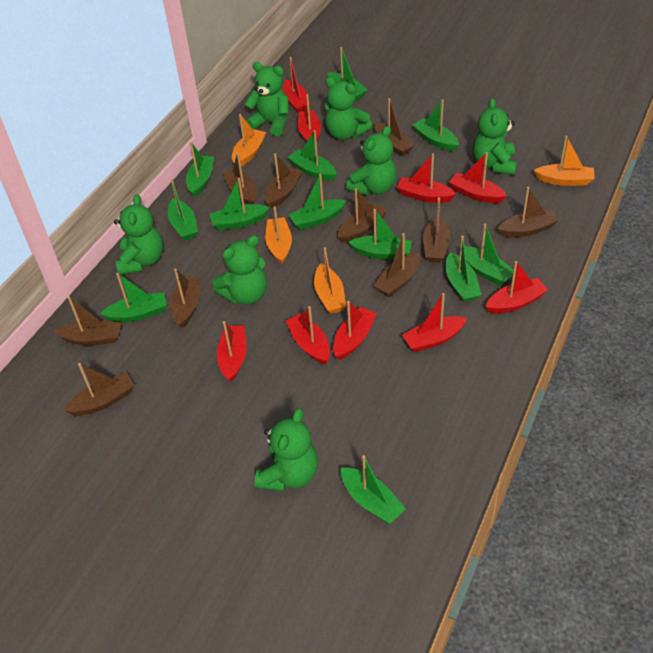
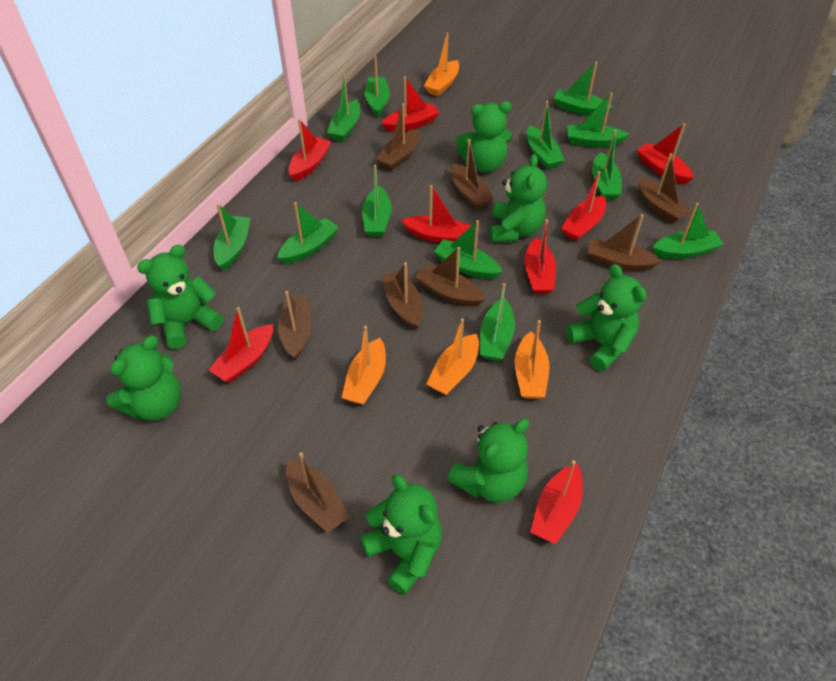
brown boat: 10 -> 8
red boat: 9 -> 8

